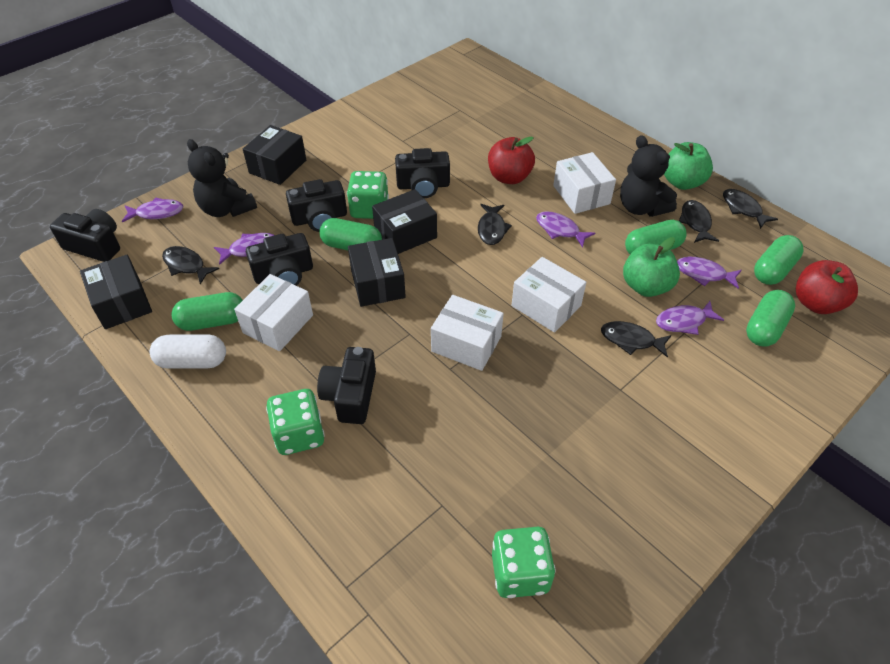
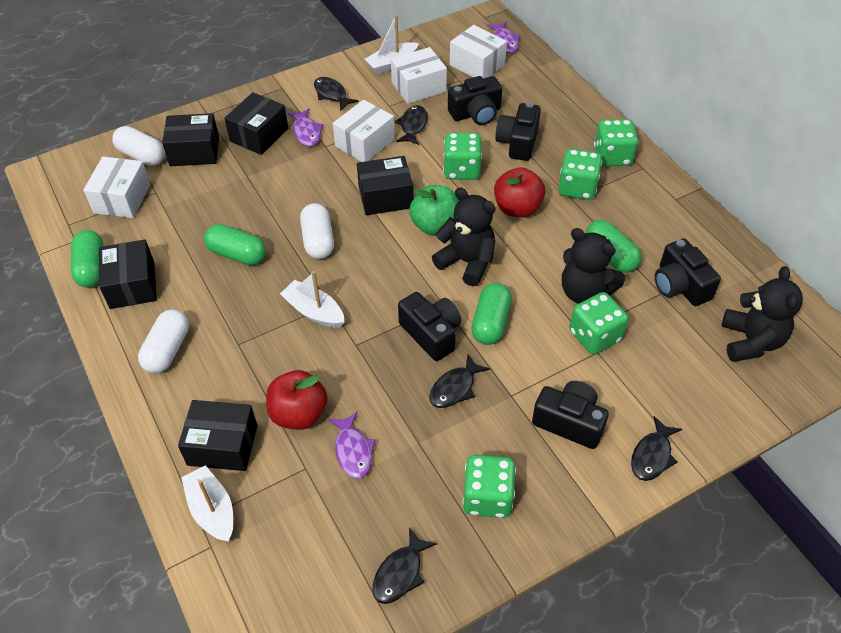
black box: 4 -> 5
black teddy bear: 2 -> 3
green apple: 2 -> 1
green capsule: 5 -> 4
green dice: 3 -> 5
purple fish: 5 -> 3
white boat: 0 -> 3
white capsule: 1 -> 3

